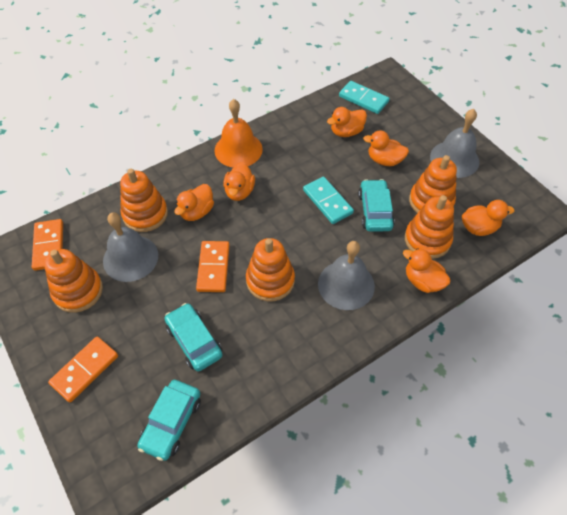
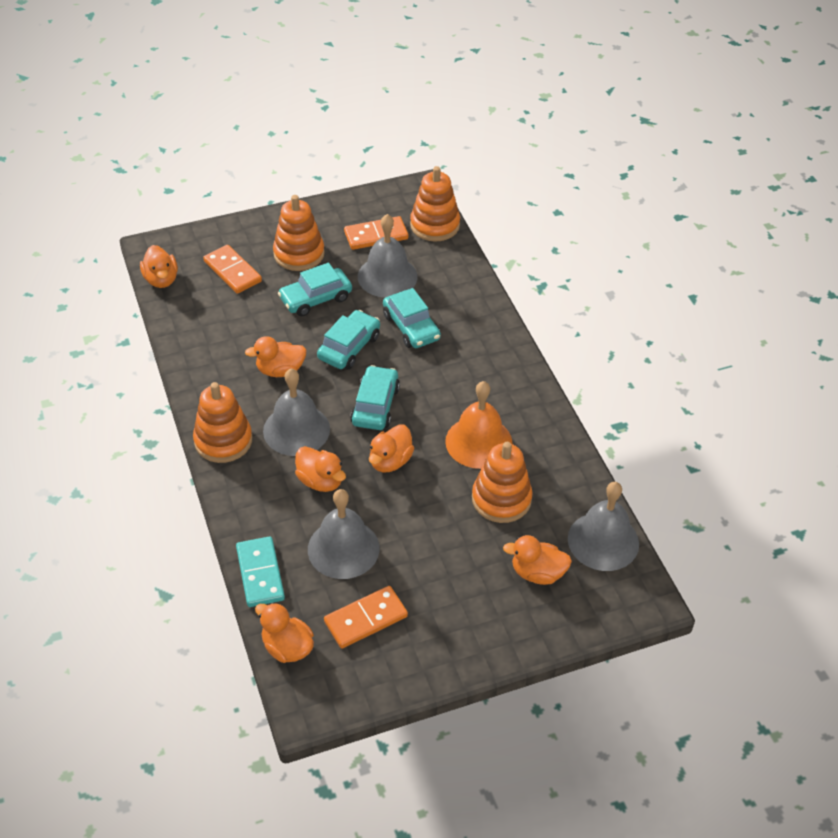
grey bell: 3 -> 4
orange stacking toy: 5 -> 4
turquoise car: 3 -> 4
turquoise domino: 2 -> 1

